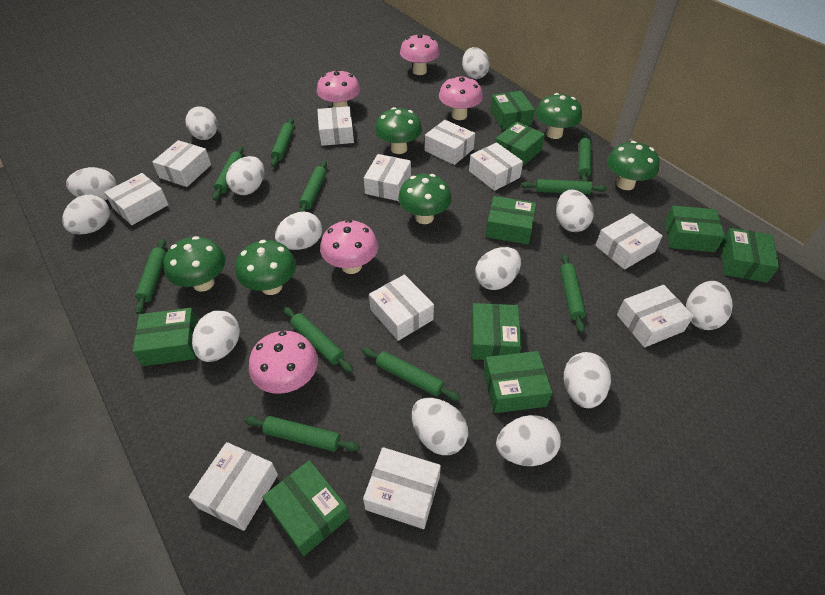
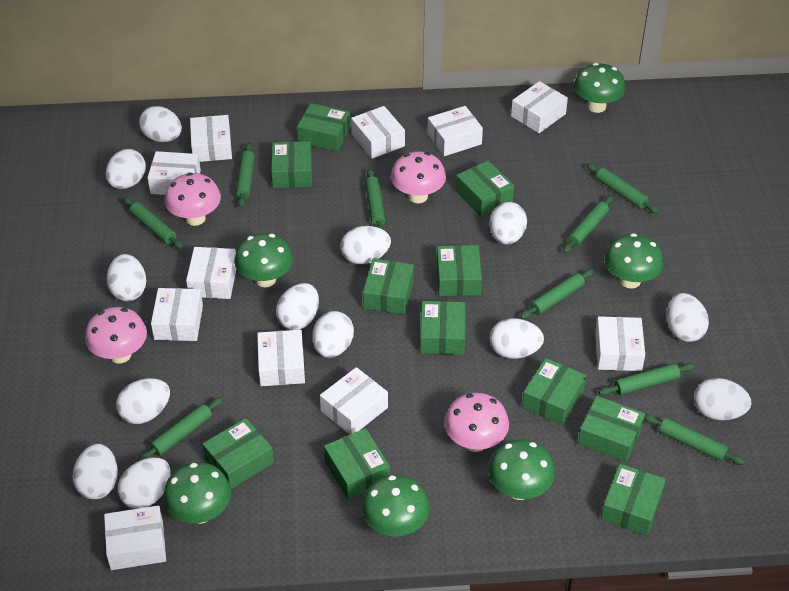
green box: 9 -> 11
green rolling pin: 10 -> 9
pink mushroom: 5 -> 4

